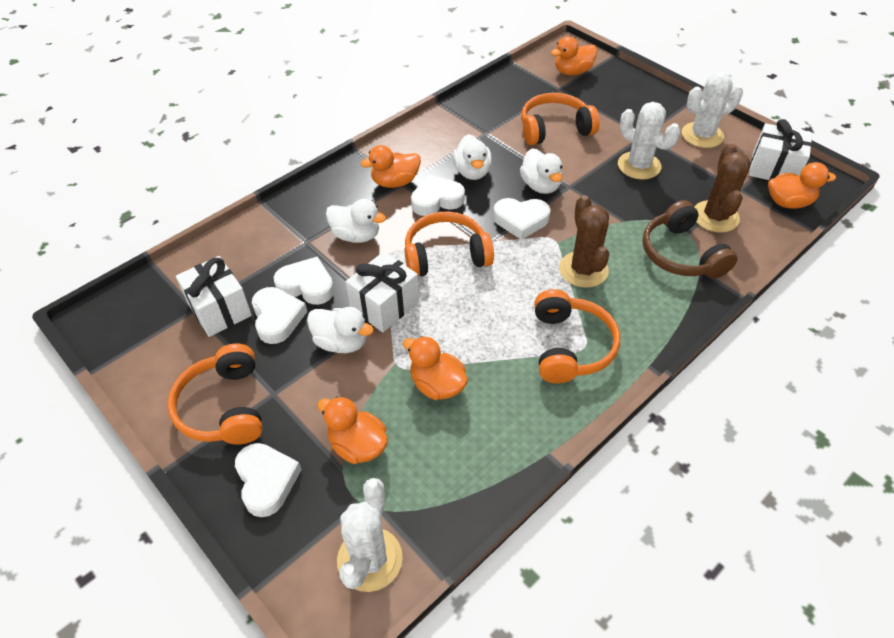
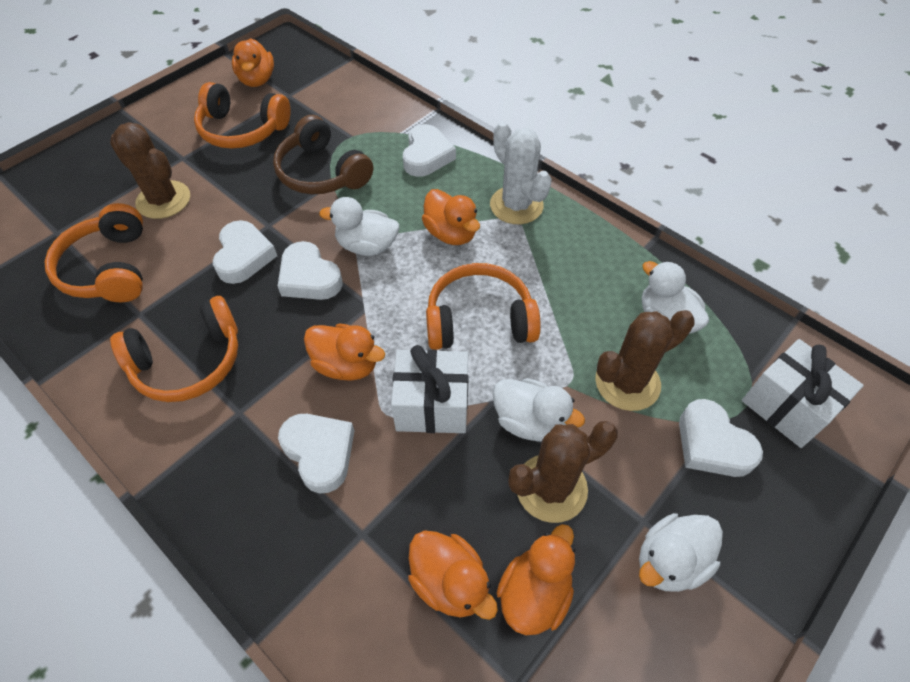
brown cactus: 2 -> 3
white cactus: 3 -> 1
white gift: 3 -> 2

